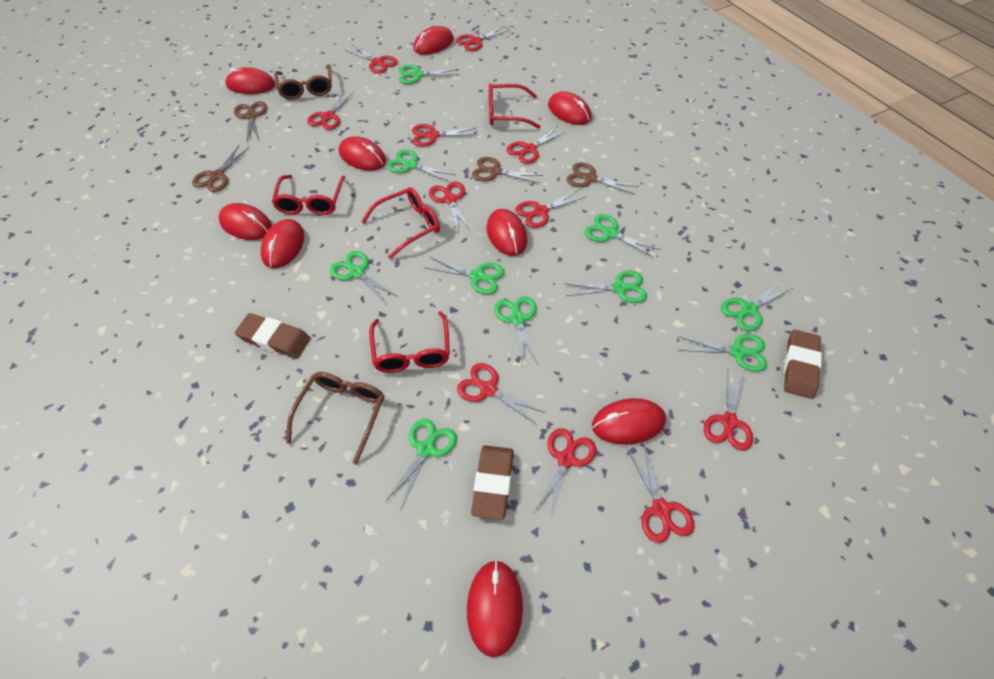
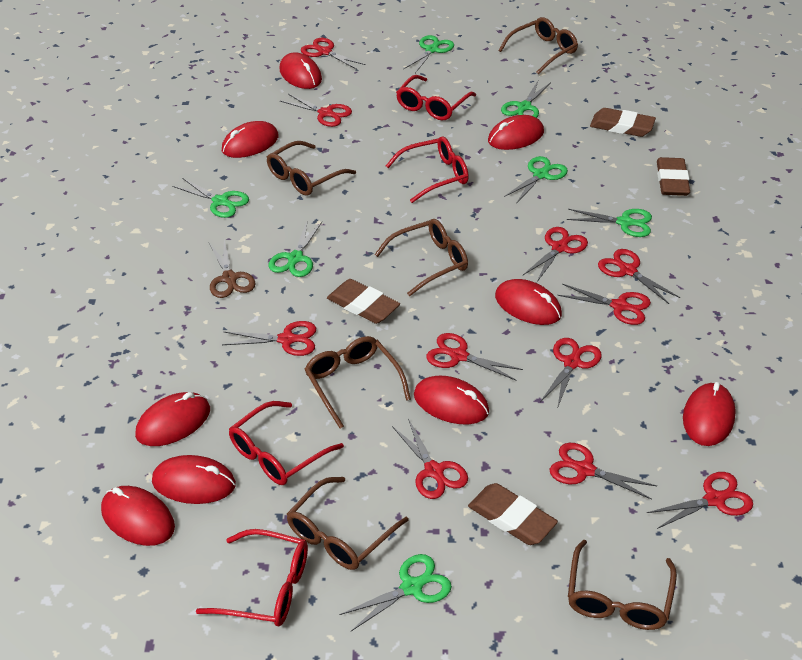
brown eraser: 3 -> 4
brown glasses: 2 -> 6
brown scissors: 4 -> 1
green scissors: 10 -> 7

